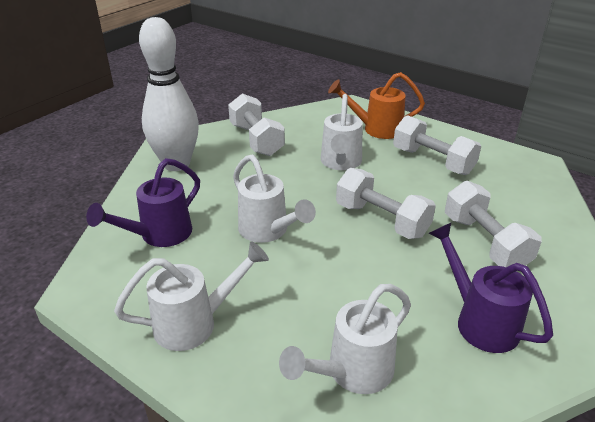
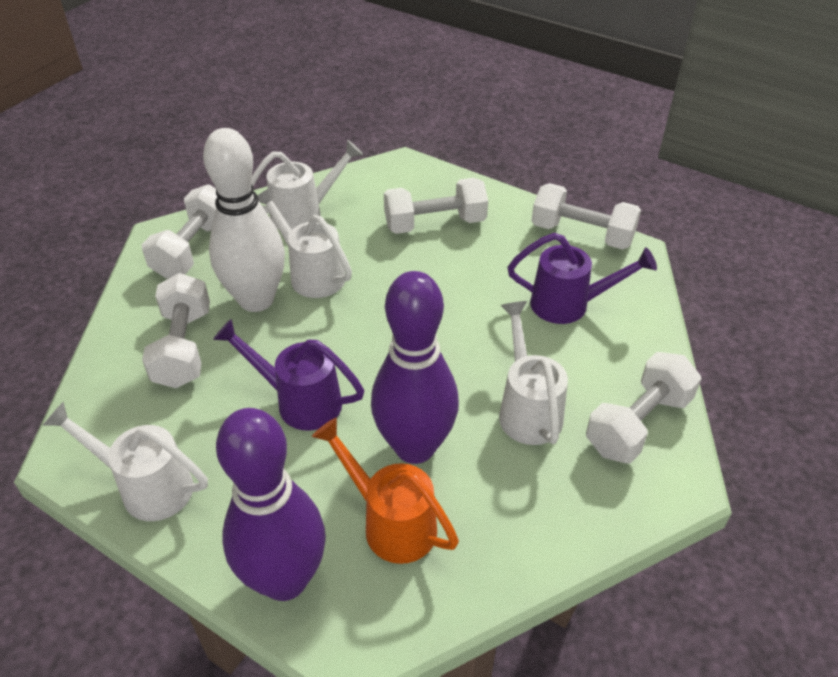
purple bowling pin: 0 -> 2
white dumbbell: 4 -> 5

